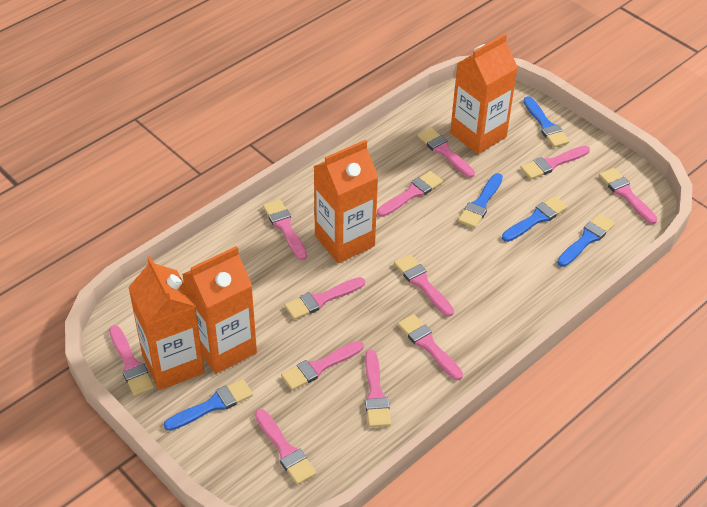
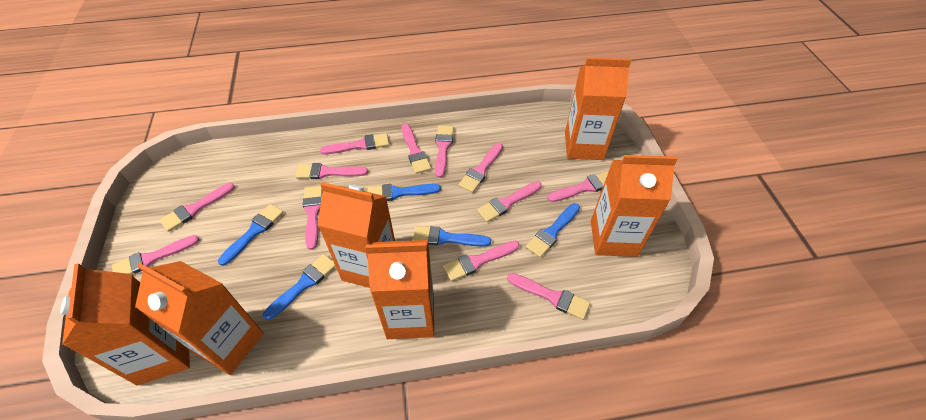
orange carton: 4 -> 6

